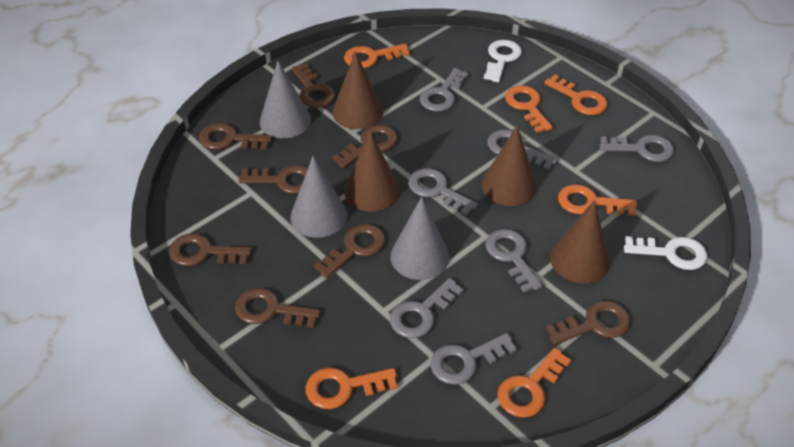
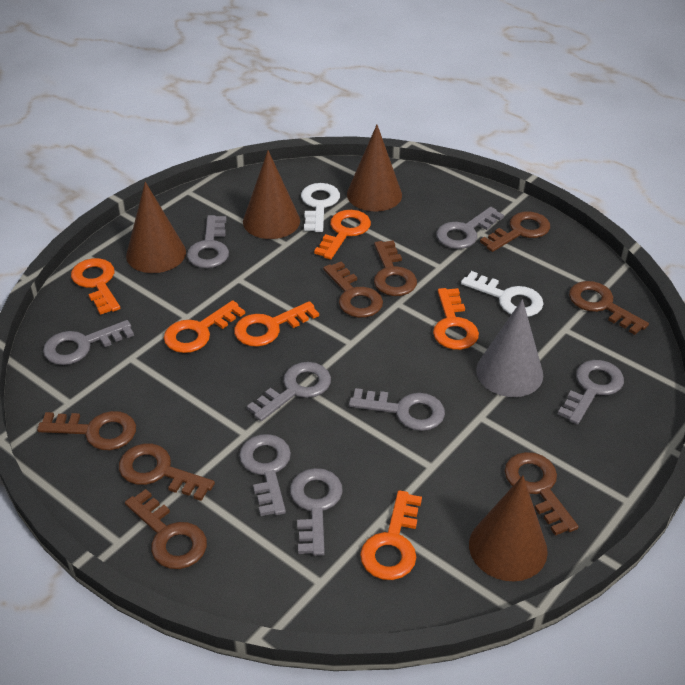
grey cone: 3 -> 1
grey key: 7 -> 8

